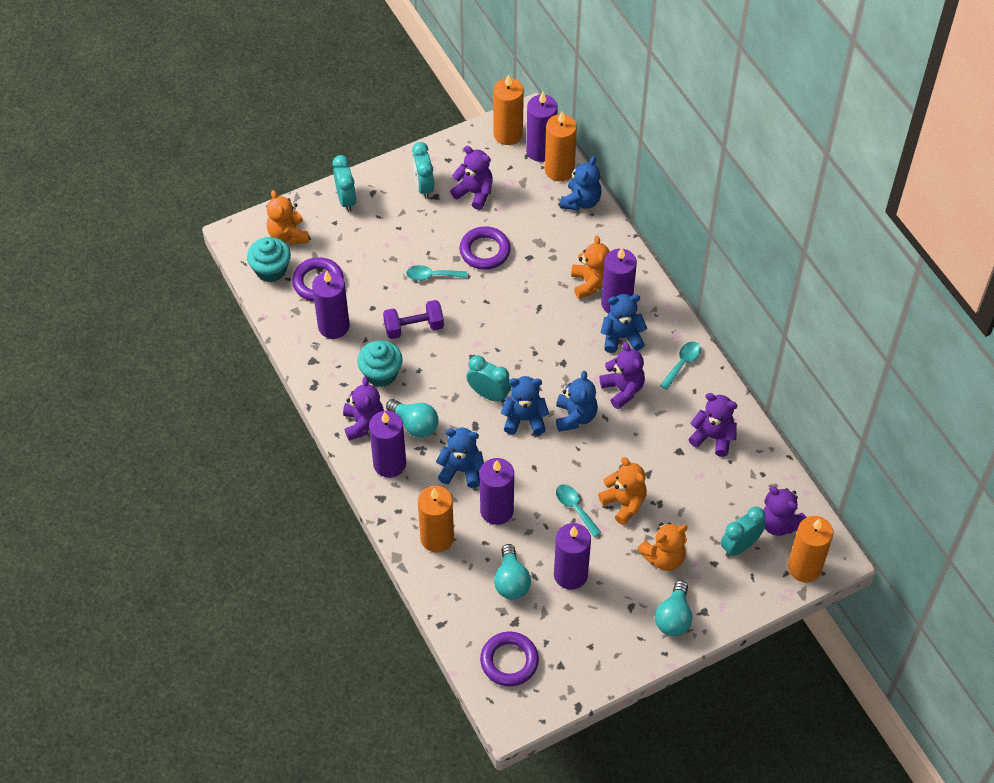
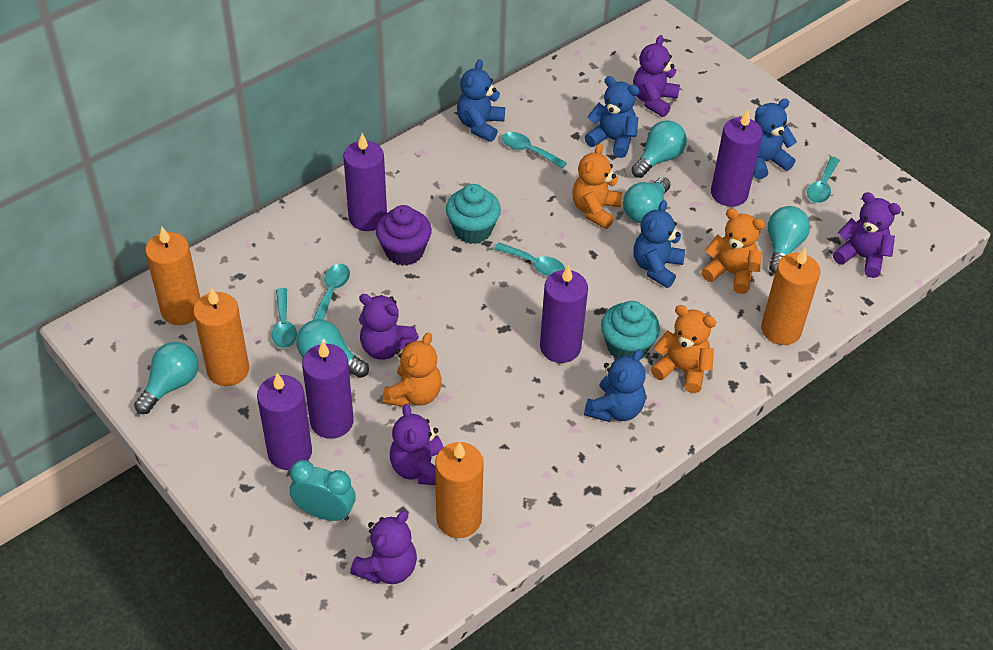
purple candle: 6 -> 5
purple cupcake: 0 -> 1
purple dumbbell: 1 -> 0
purple ring: 3 -> 0
turquoise clock: 4 -> 1
turquoise light bulb: 3 -> 5
turquoise spoon: 3 -> 5

